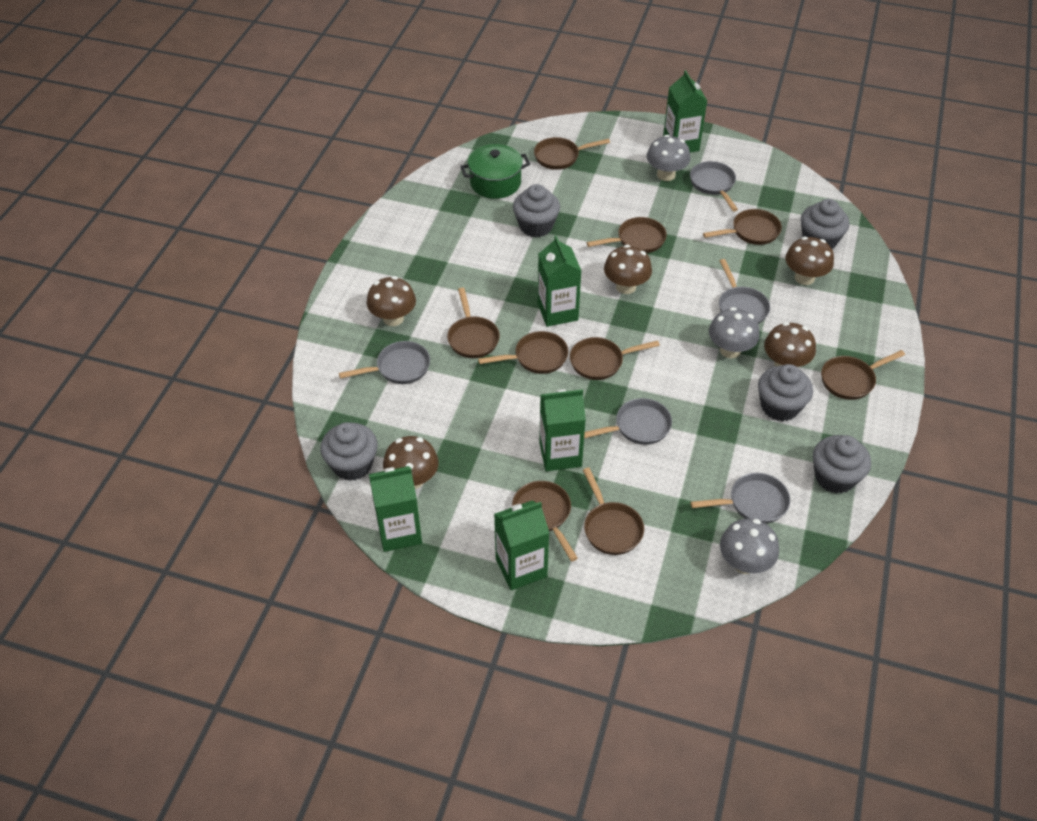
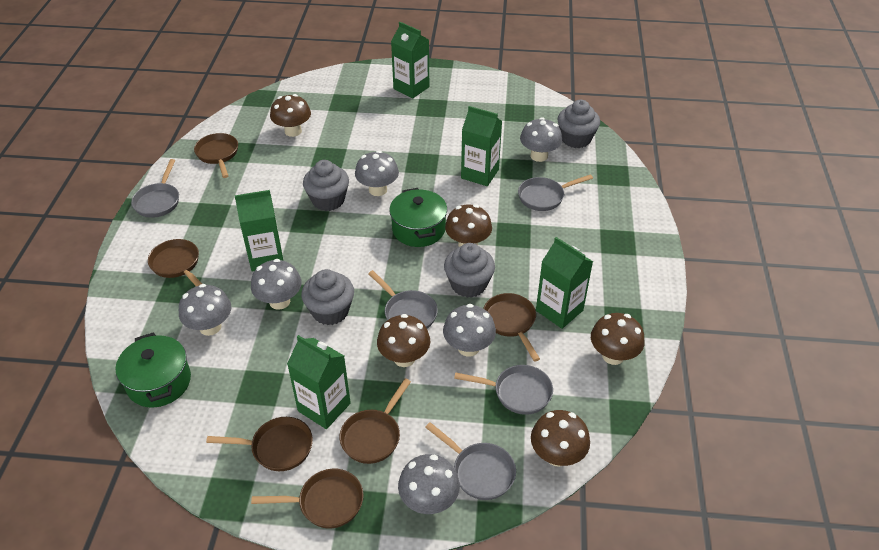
brown pan: 9 -> 6
green pot: 1 -> 2
grey cupcake: 5 -> 4
grey mushroom: 3 -> 6

